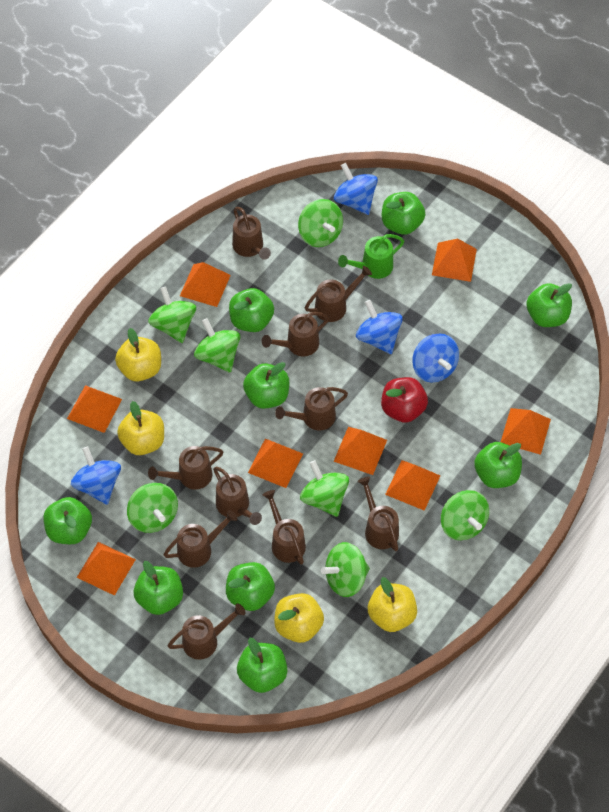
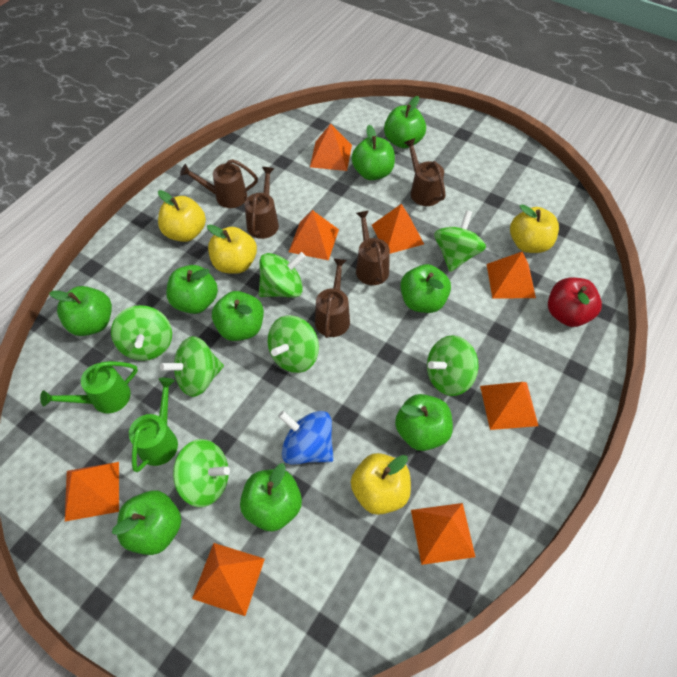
blue spinning top: 4 -> 1
brown watering can: 10 -> 5
green watering can: 1 -> 2

